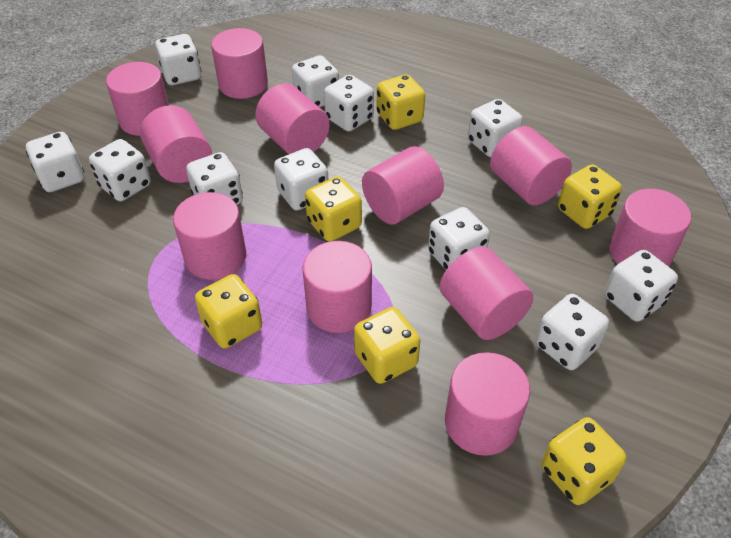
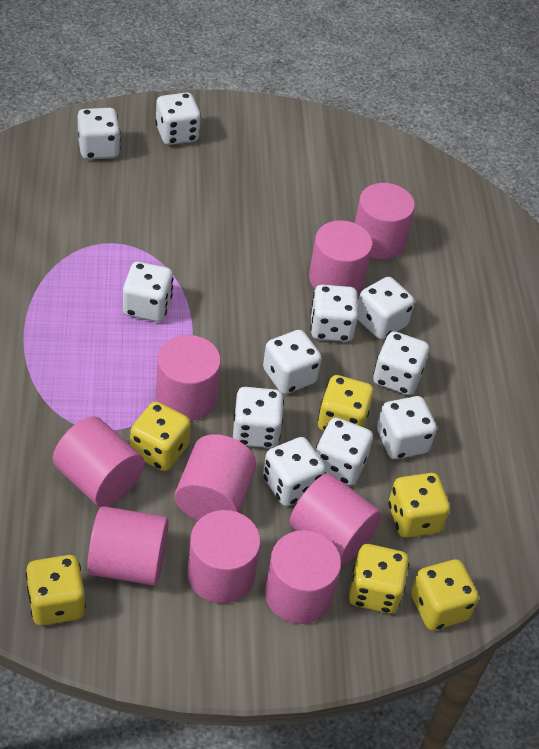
pink cylinder: 11 -> 9

